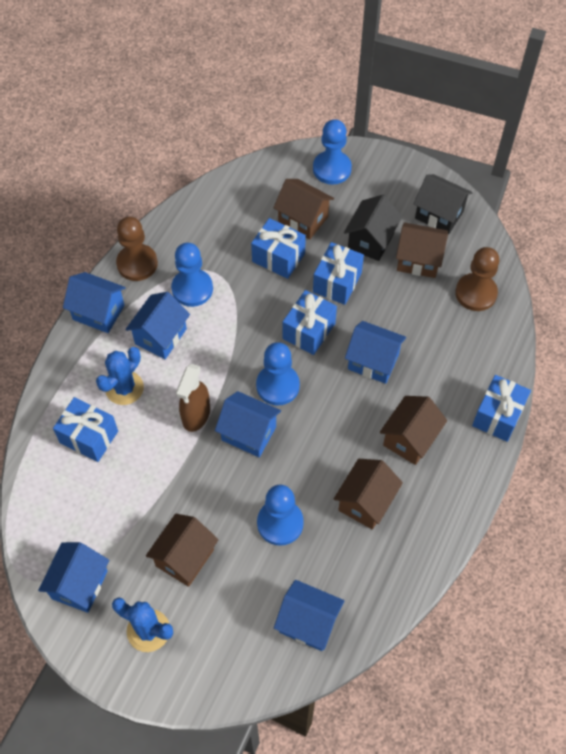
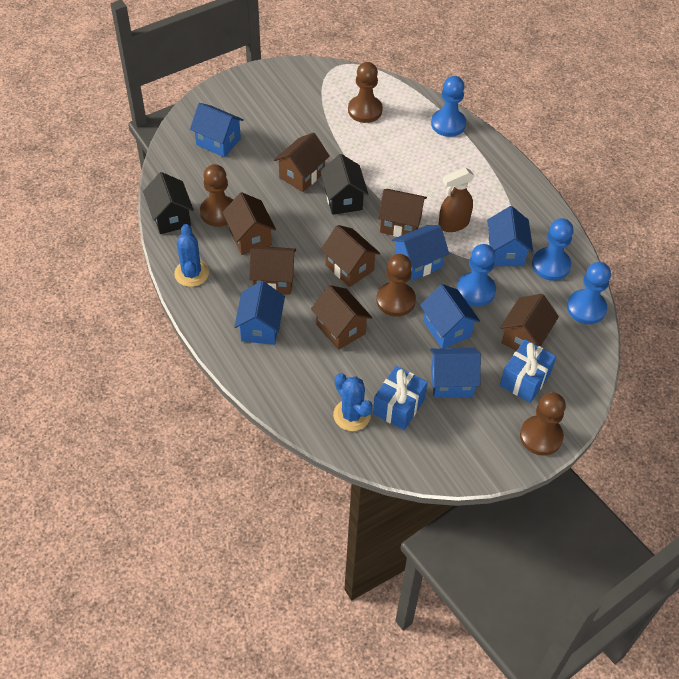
blue gift: 5 -> 2
brown house: 5 -> 7
brown pawn: 2 -> 4

